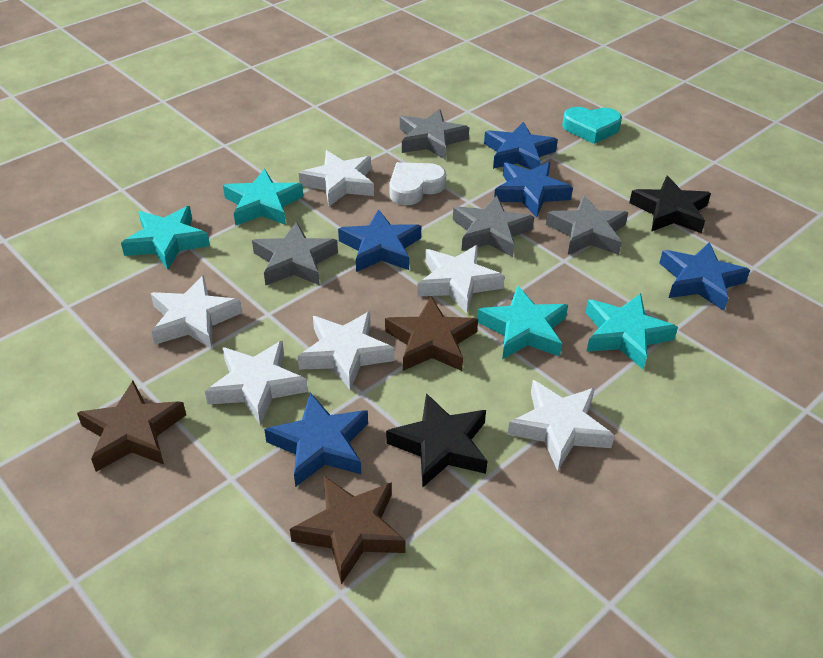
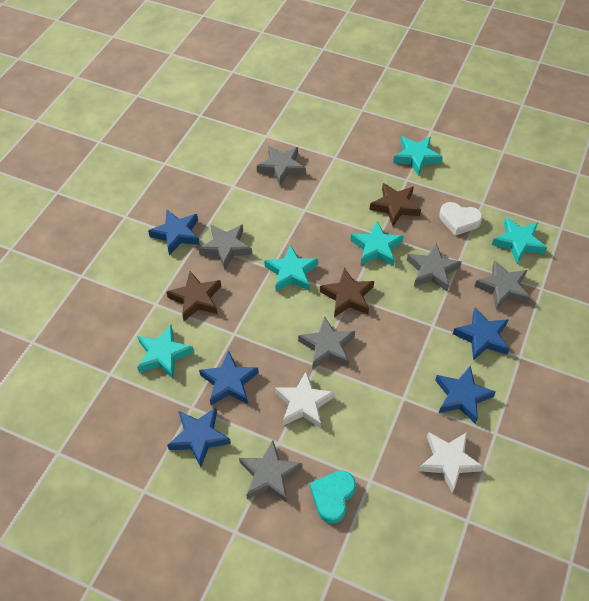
black star: 2 -> 0
grey star: 4 -> 6
turquoise star: 4 -> 5
white star: 6 -> 2

